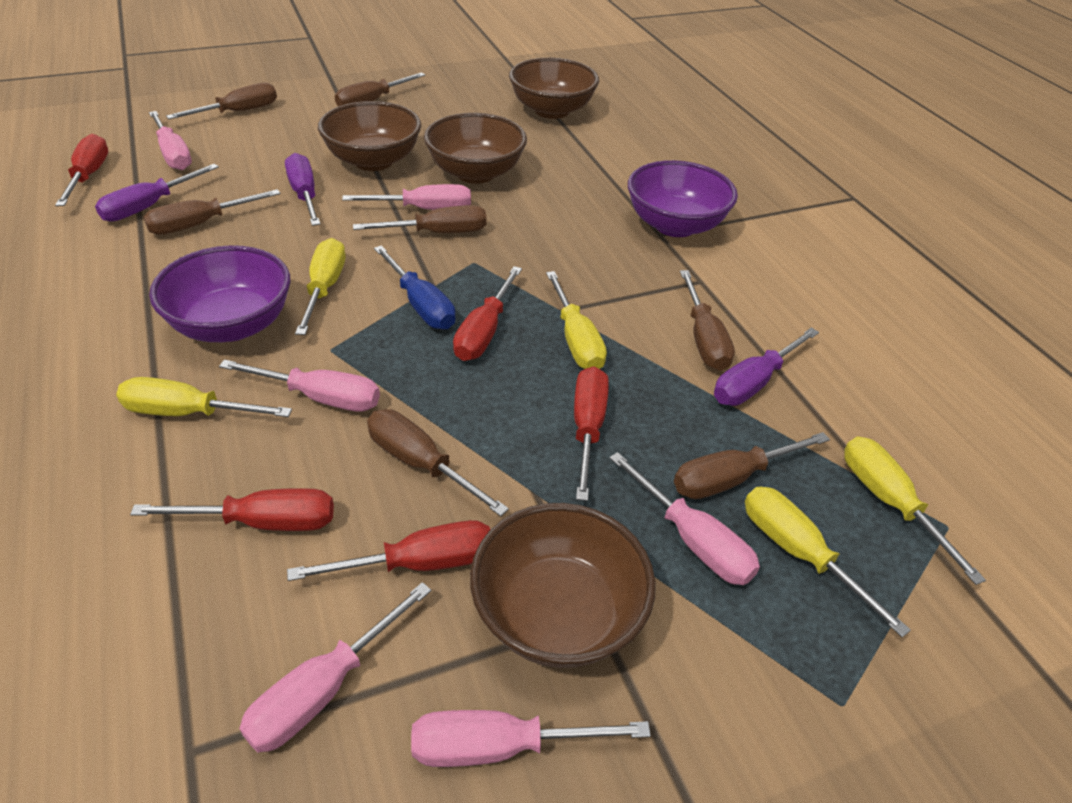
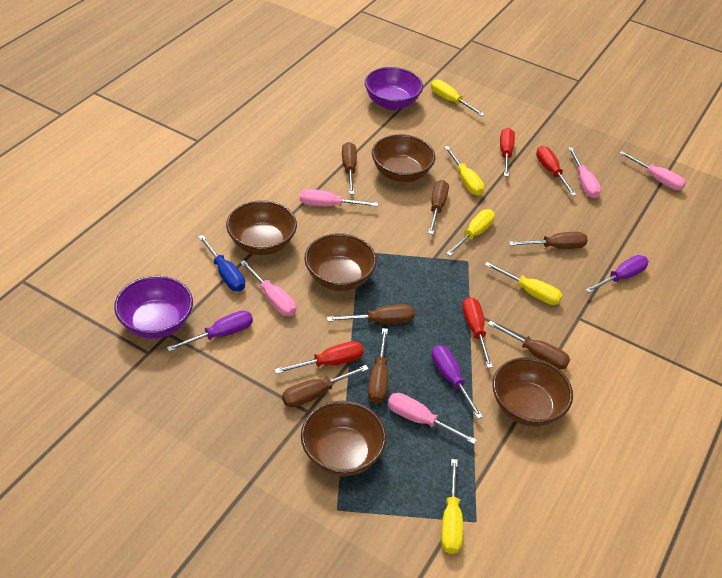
brown bowl: 4 -> 5
pink screwdriver: 6 -> 5
red screwdriver: 5 -> 4

